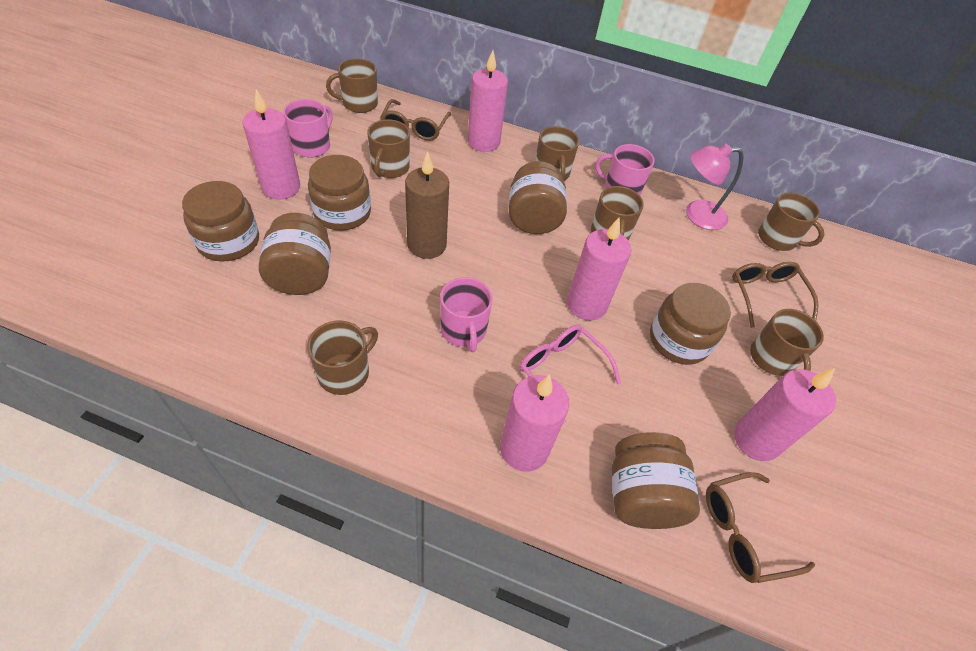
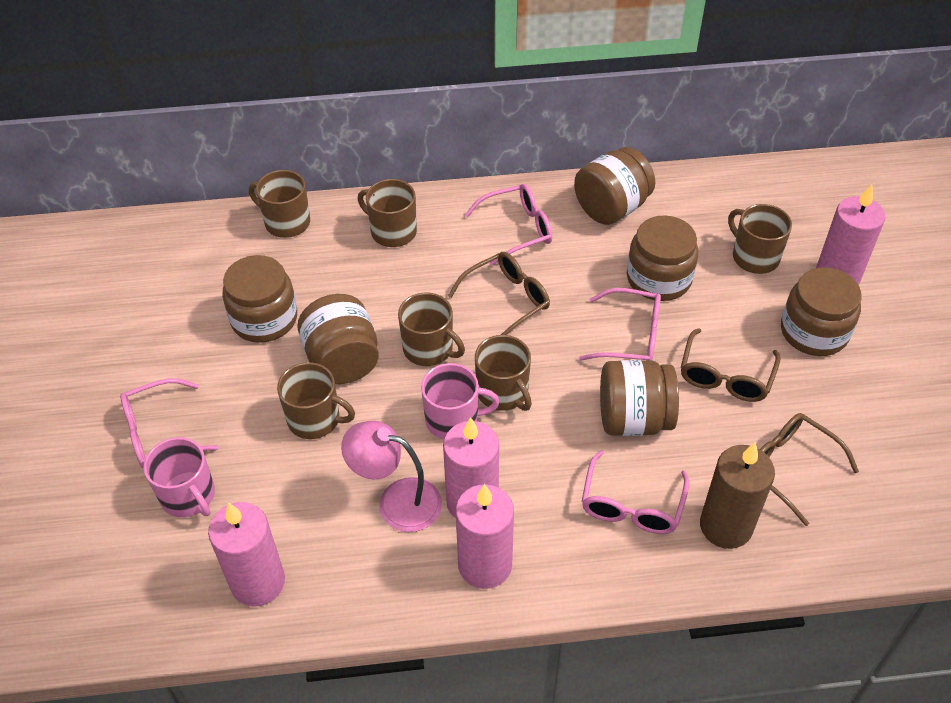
brown mug: 7 -> 6
pink candle: 5 -> 4
pink glasses: 1 -> 4
pink mug: 3 -> 2

